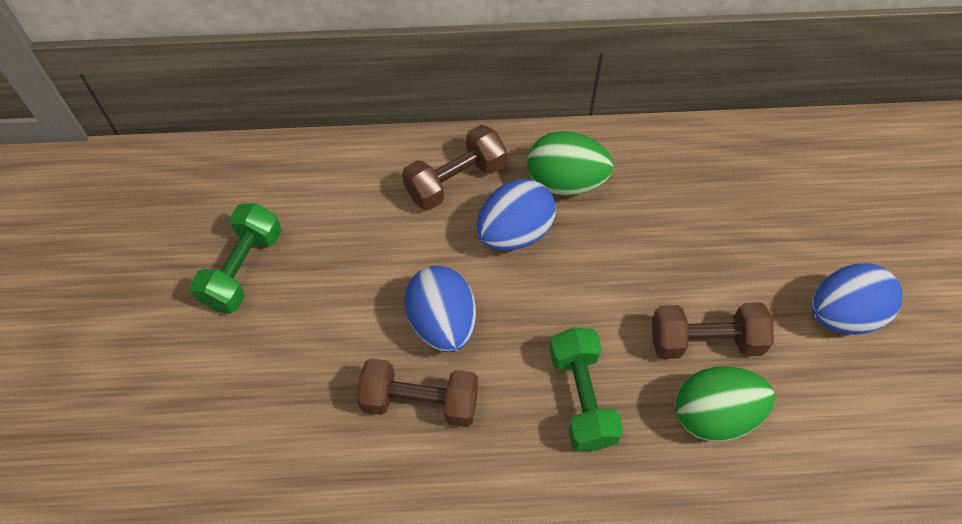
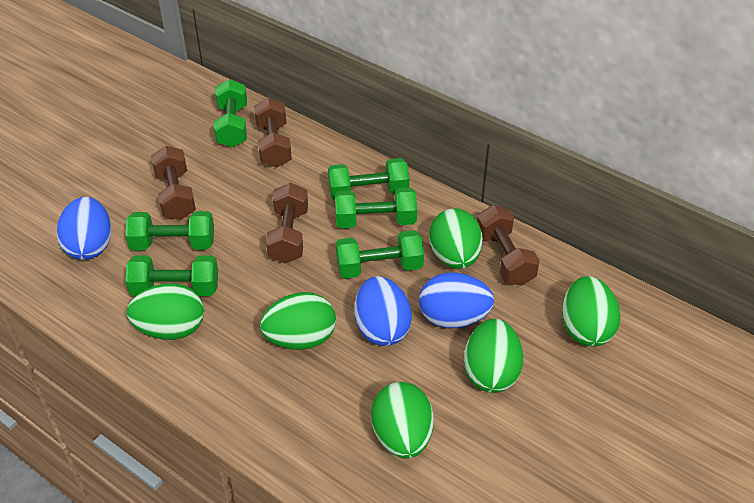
brown dumbbell: 3 -> 4
green dumbbell: 2 -> 6
green egg: 2 -> 6

